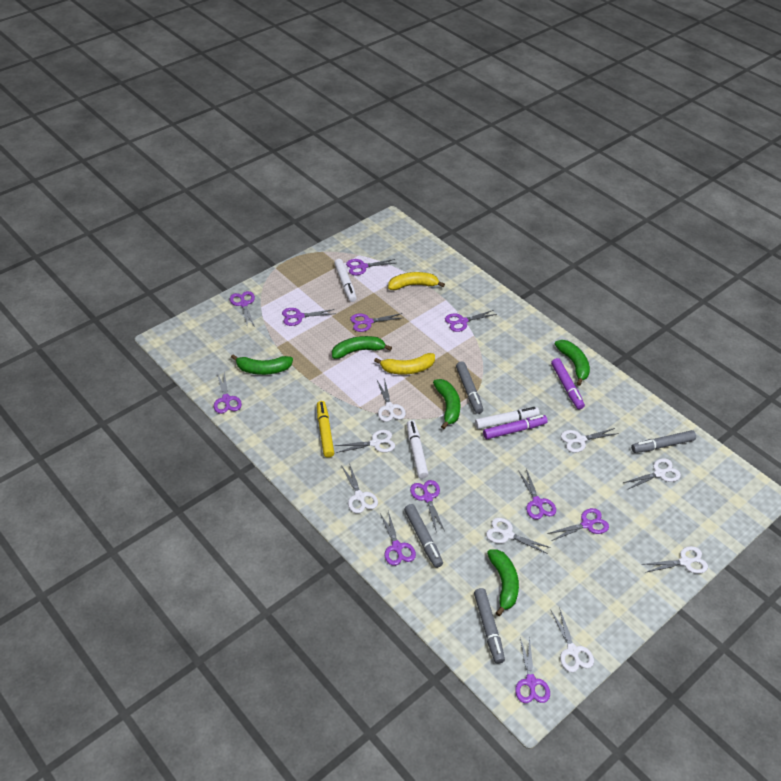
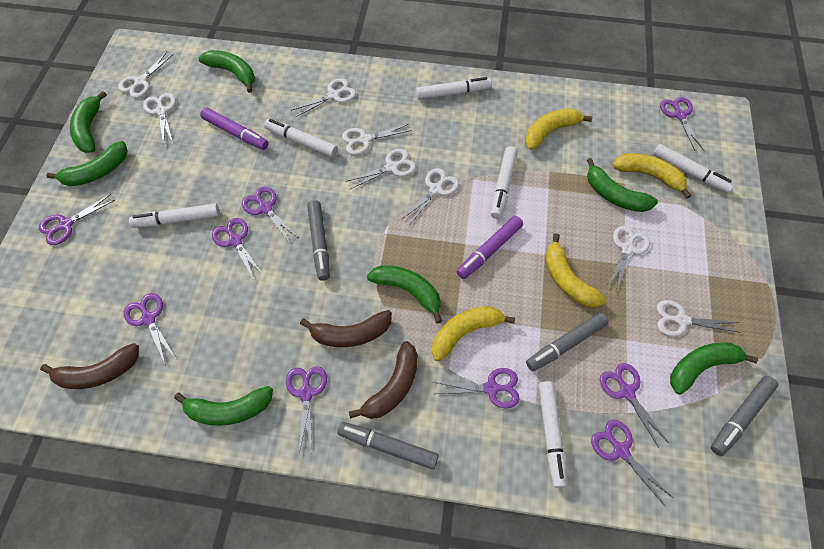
brown banana: 0 -> 3
green banana: 5 -> 7
purple scissors: 11 -> 9
white marker: 3 -> 6
yellow banana: 2 -> 4
yellow marker: 1 -> 0

